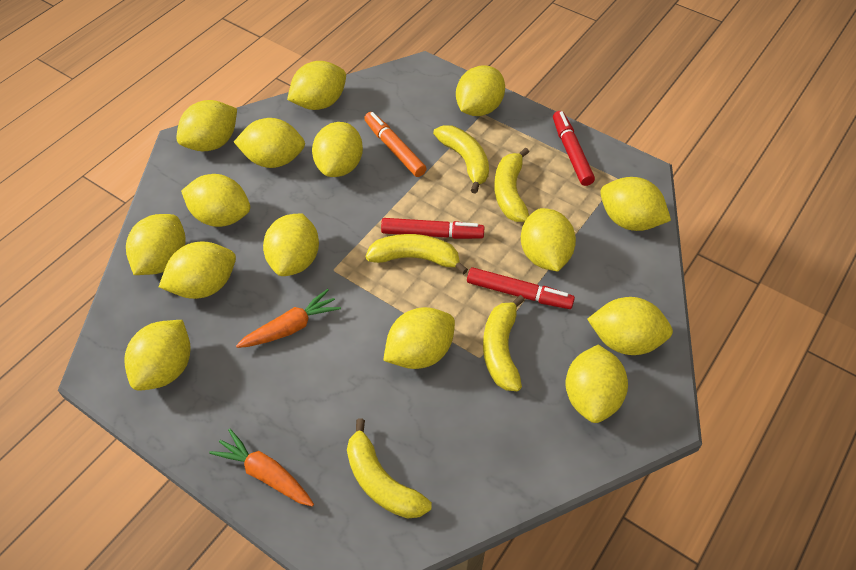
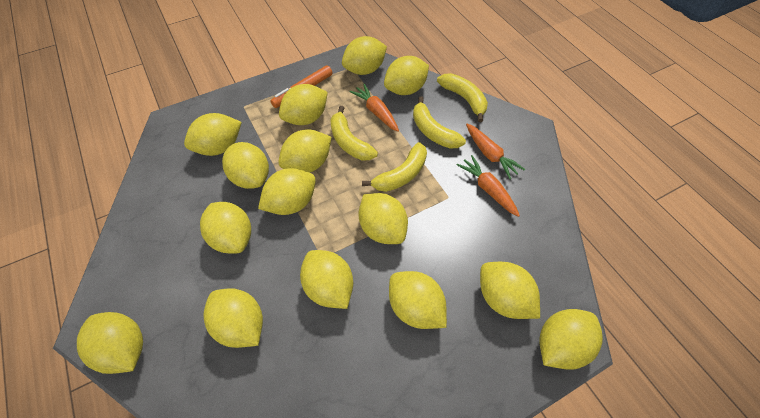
orange carrot: 2 -> 3
red marker: 3 -> 0
yellow banana: 5 -> 4

